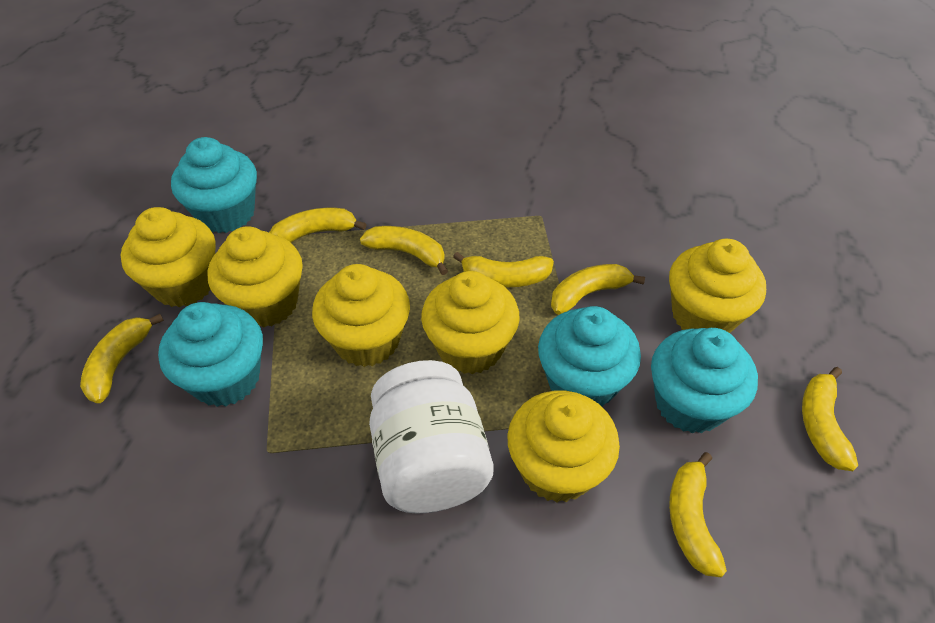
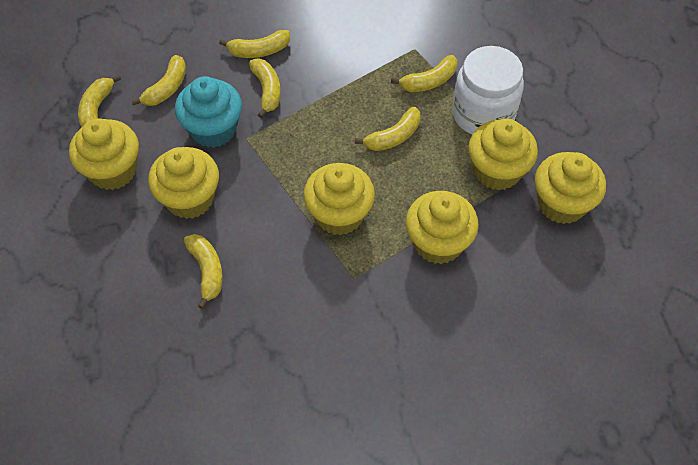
turquoise cupcake: 4 -> 1

